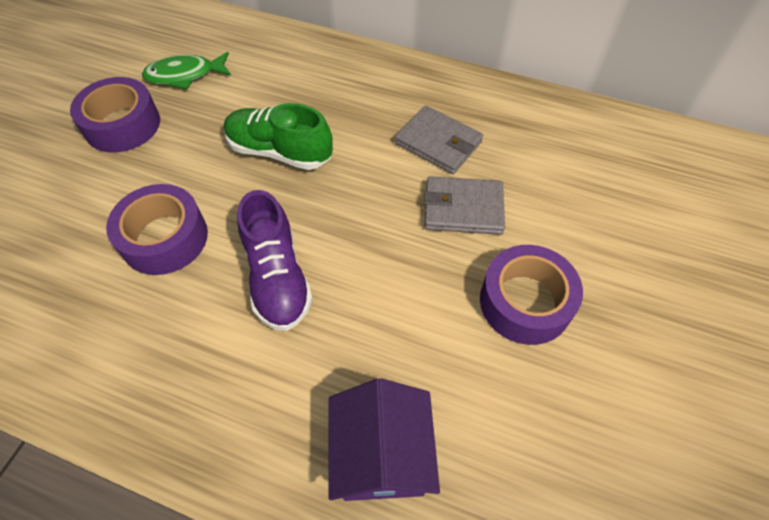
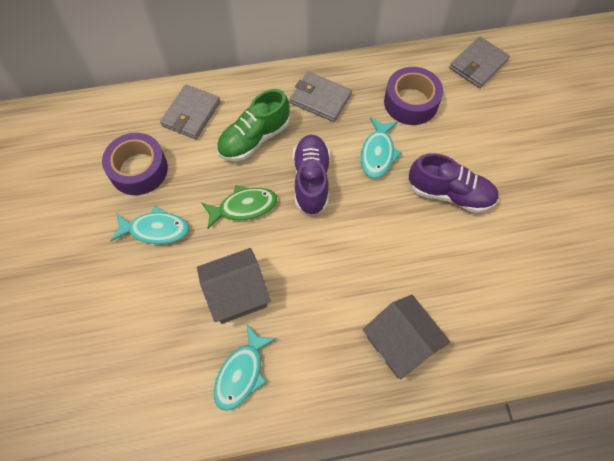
grey house: 0 -> 2
grey wallet: 2 -> 3
purple house: 1 -> 0
purple shoe: 1 -> 2
purple tape: 3 -> 2
turquoise fish: 0 -> 3

